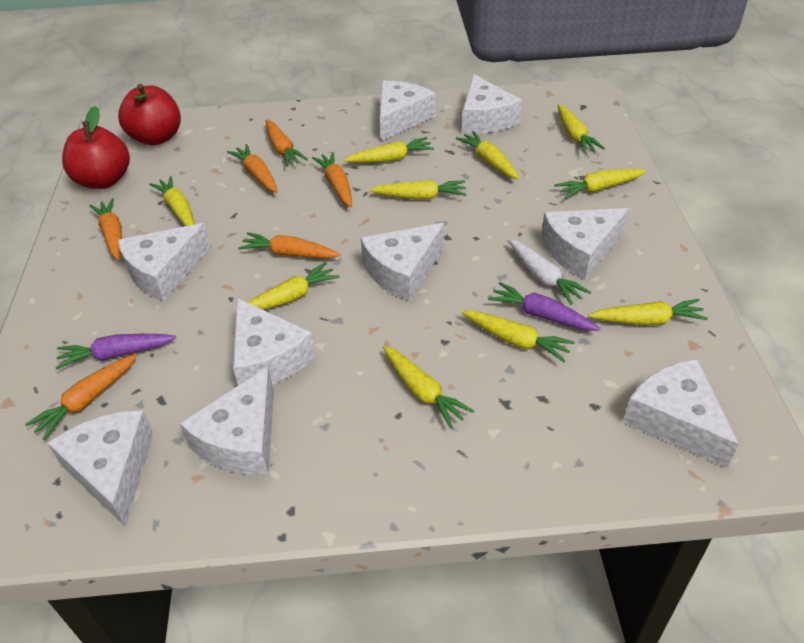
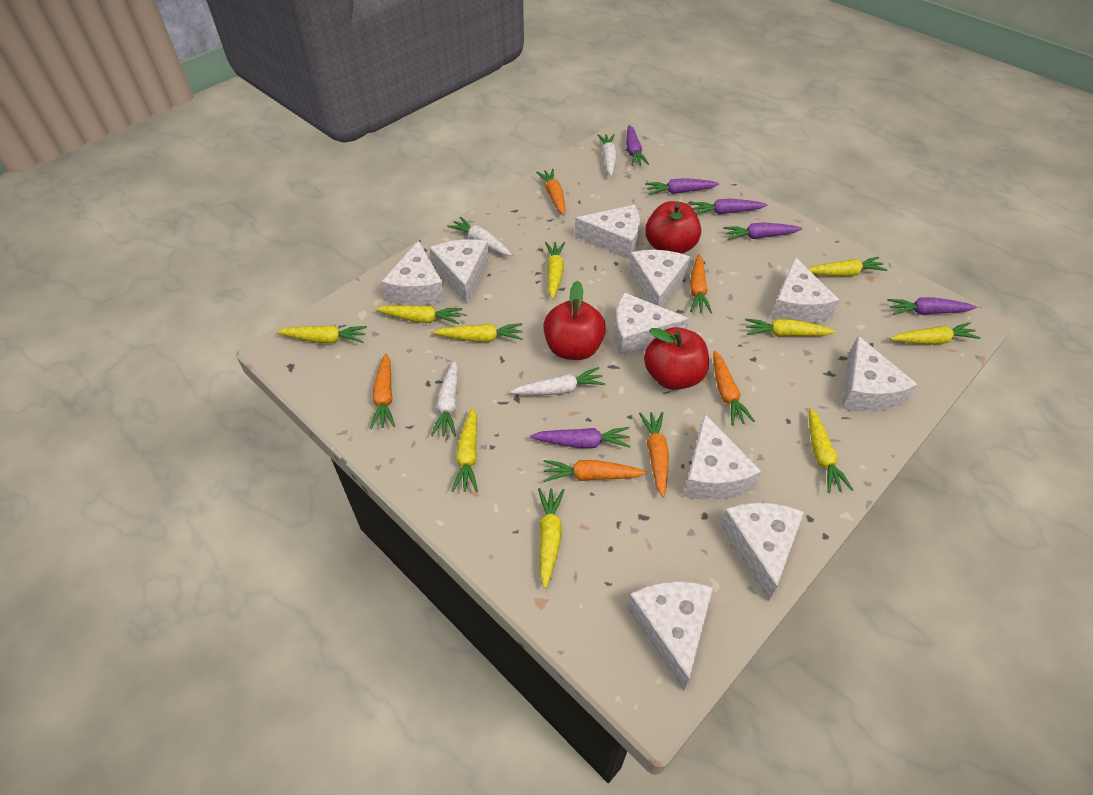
purple carrot: 2 -> 6
red apple: 2 -> 3
white carrot: 1 -> 4
white cheese: 9 -> 10

